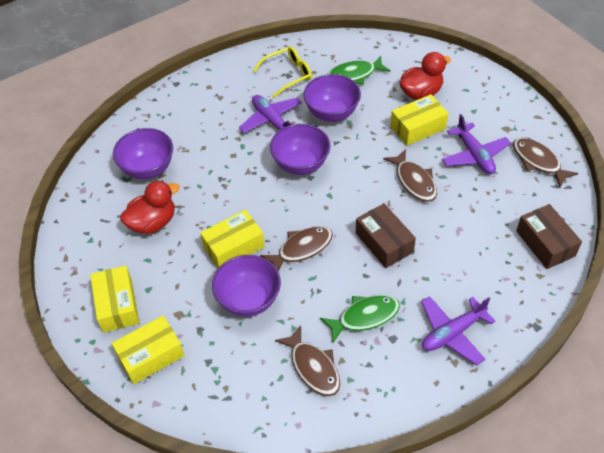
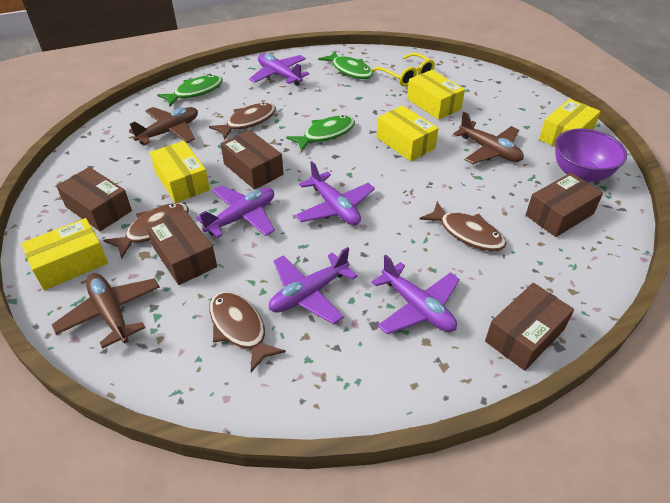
brown box: 2 -> 5
brown plane: 0 -> 3
green fish: 2 -> 3
purple bowl: 4 -> 1
purple plane: 3 -> 5
red duck: 2 -> 0
yellow box: 4 -> 5

